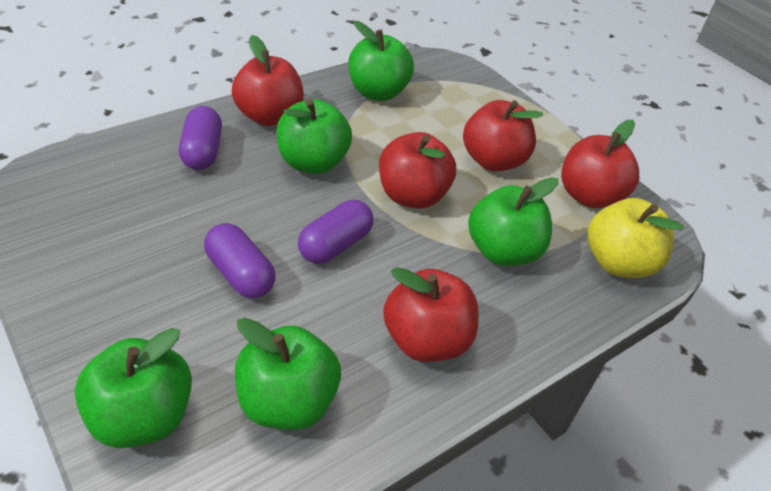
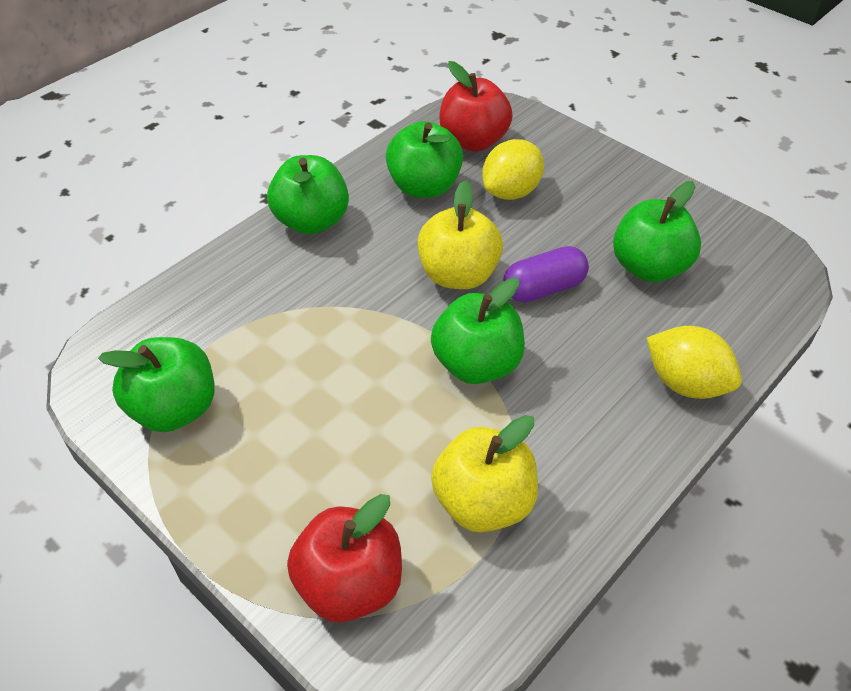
purple capsule: 3 -> 1
red apple: 5 -> 2
yellow apple: 1 -> 2
yellow lemon: 0 -> 2

